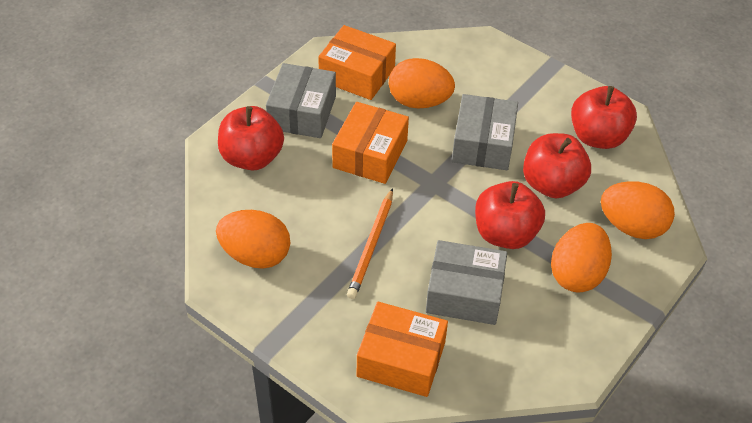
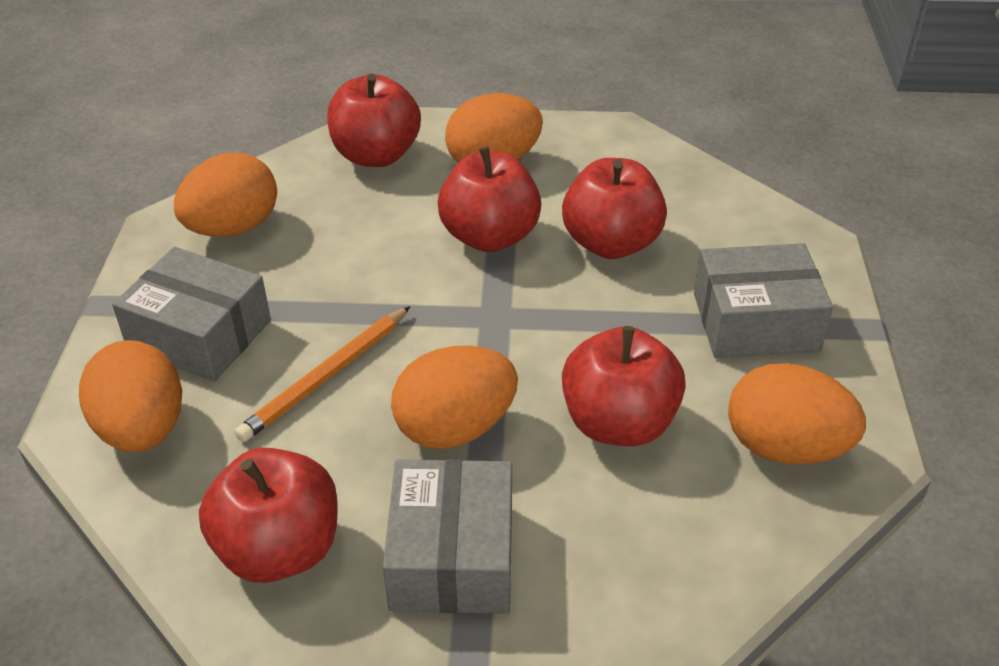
orange box: 3 -> 0
orange egg: 4 -> 5
red apple: 4 -> 5

